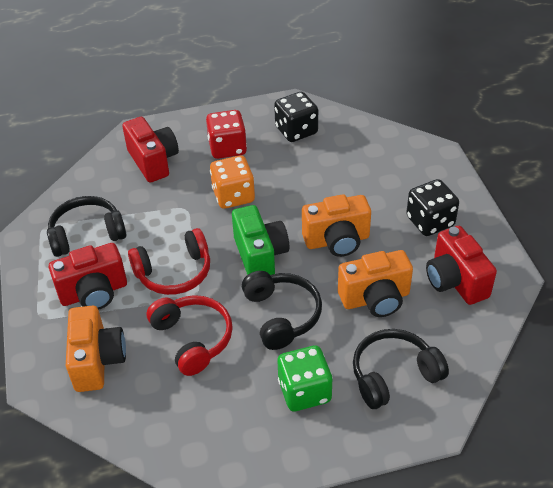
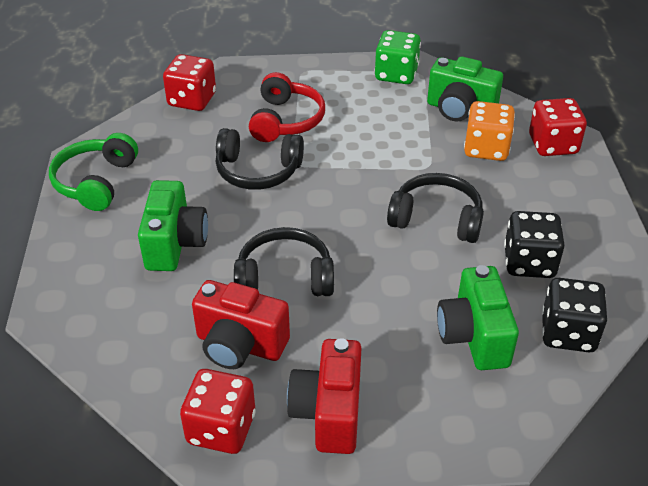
green camera: 1 -> 3
green headphones: 0 -> 1
orange camera: 3 -> 0
red camera: 3 -> 2
red dice: 1 -> 3
red headphones: 2 -> 1

